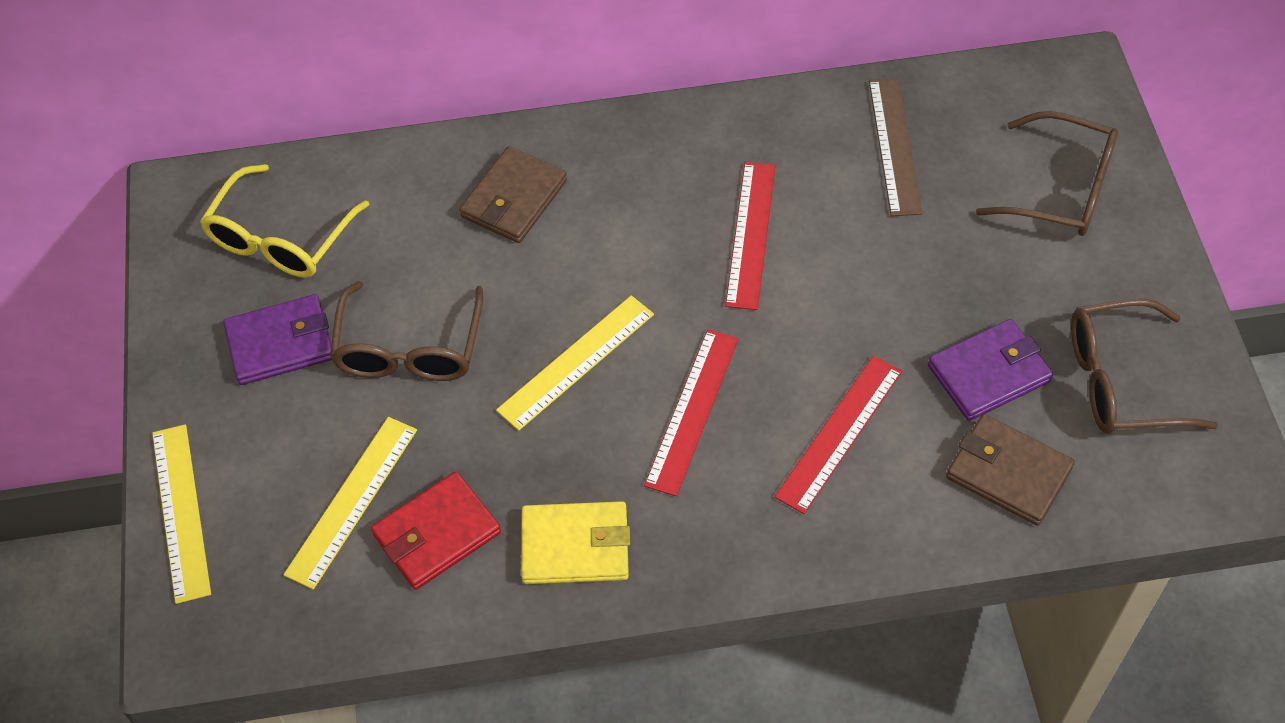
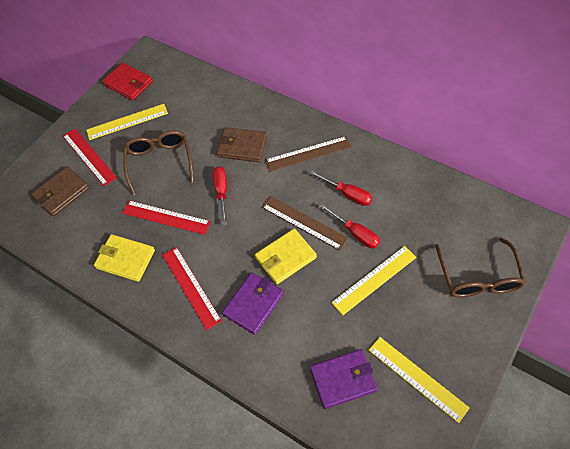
brown glasses: 3 -> 2
brown ruler: 1 -> 2
red screwdriver: 0 -> 3
yellow glasses: 1 -> 0
yellow wallet: 1 -> 2

